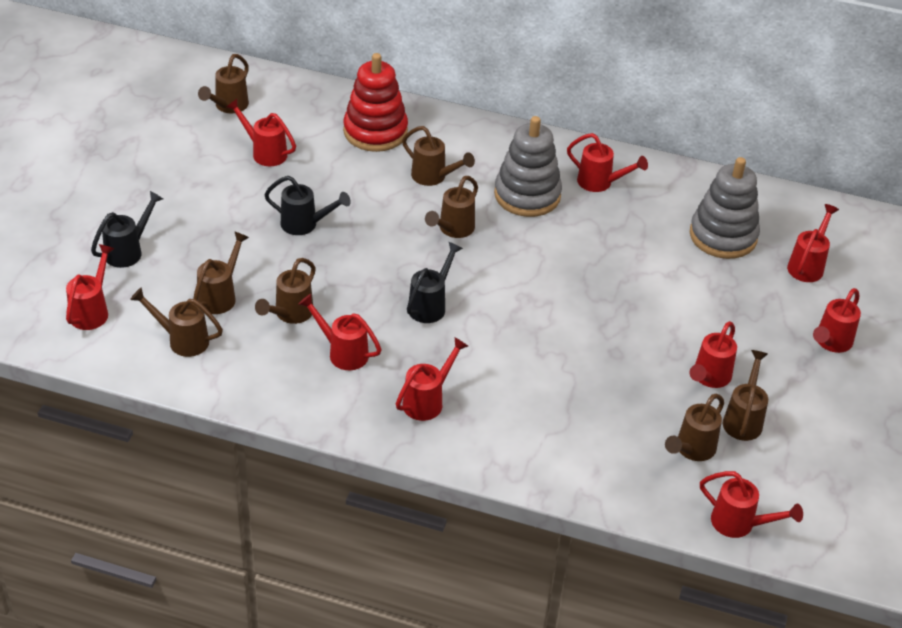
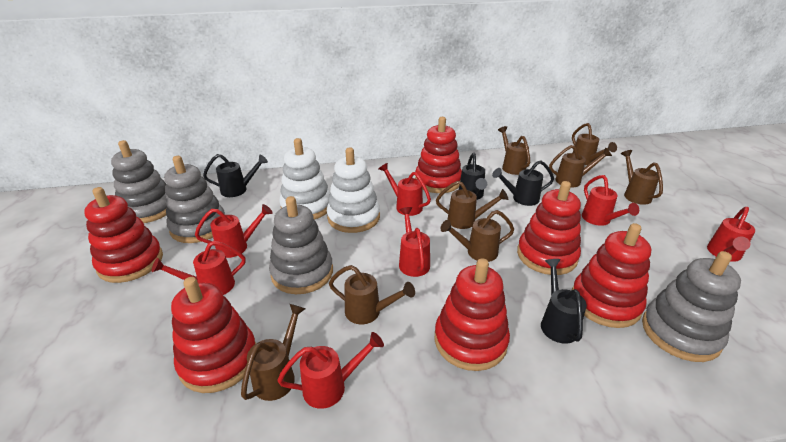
black watering can: 3 -> 4
grey stacking toy: 2 -> 4
red stacking toy: 1 -> 6
red watering can: 9 -> 7
white stacking toy: 0 -> 2

